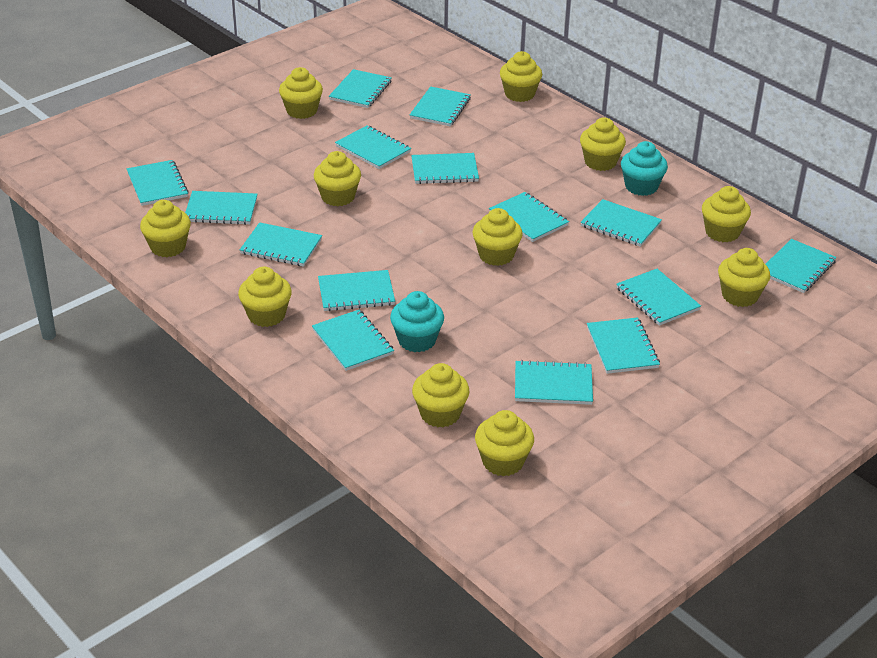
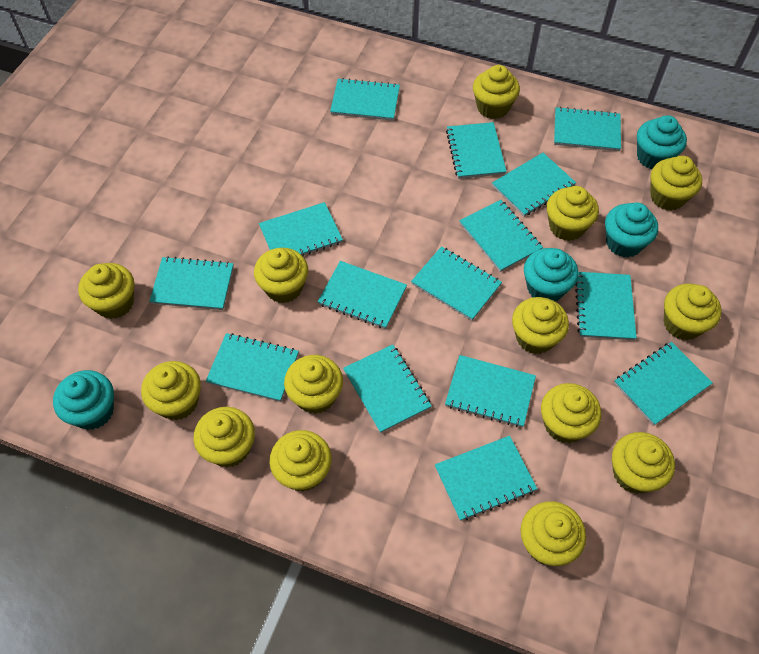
turquoise cupcake: 2 -> 4
yellow cupcake: 11 -> 14

